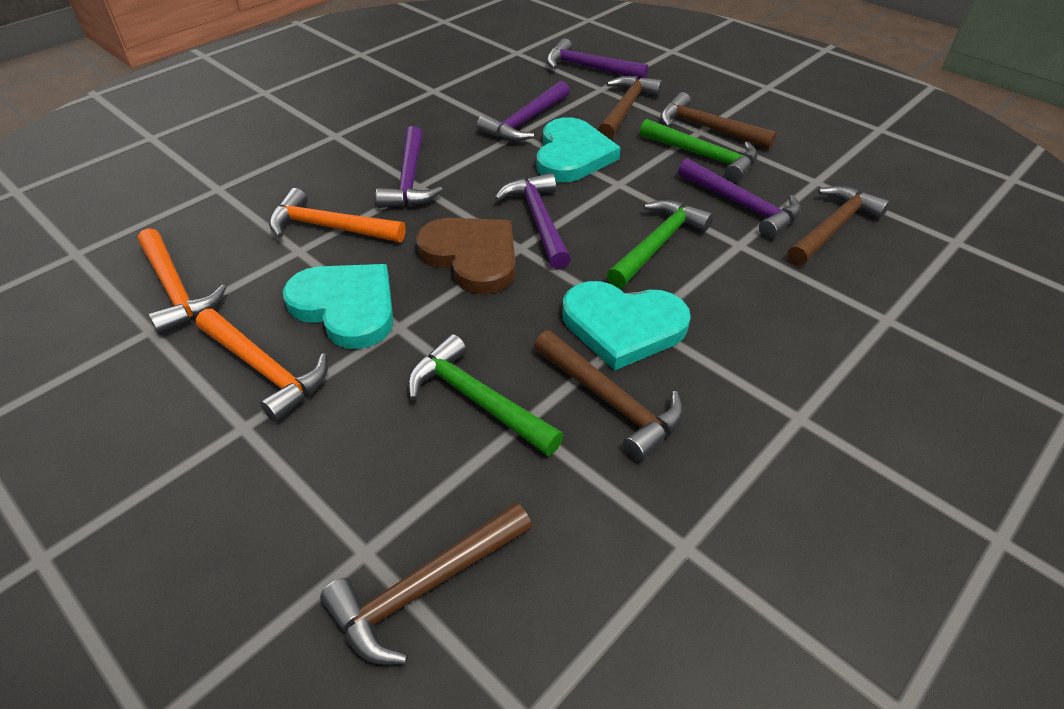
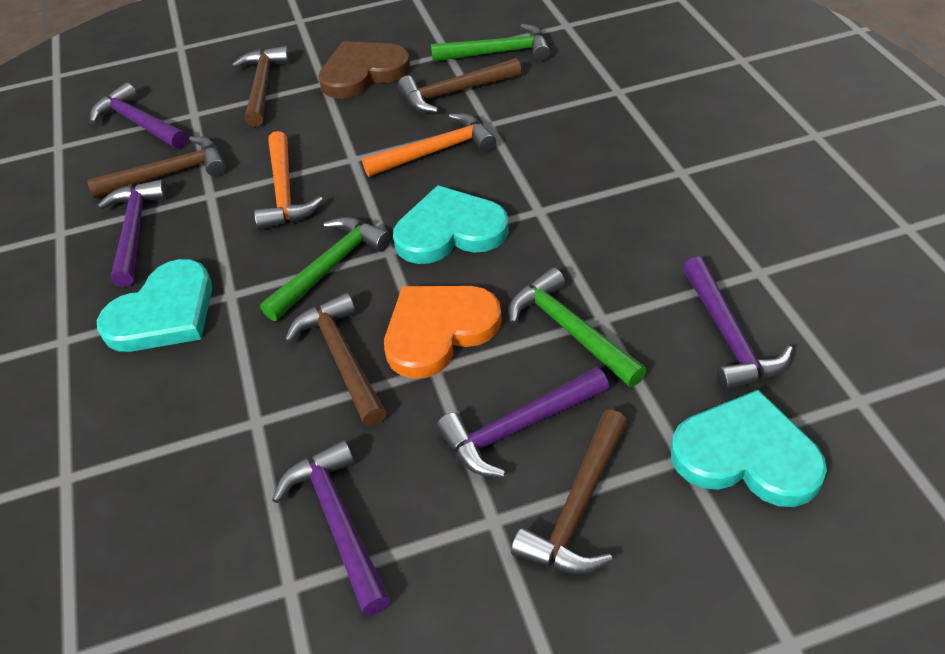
orange hammer: 3 -> 2
orange heart: 0 -> 1

